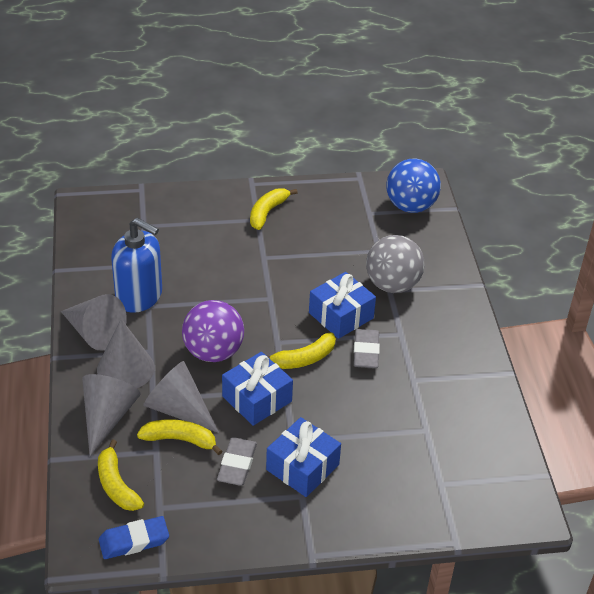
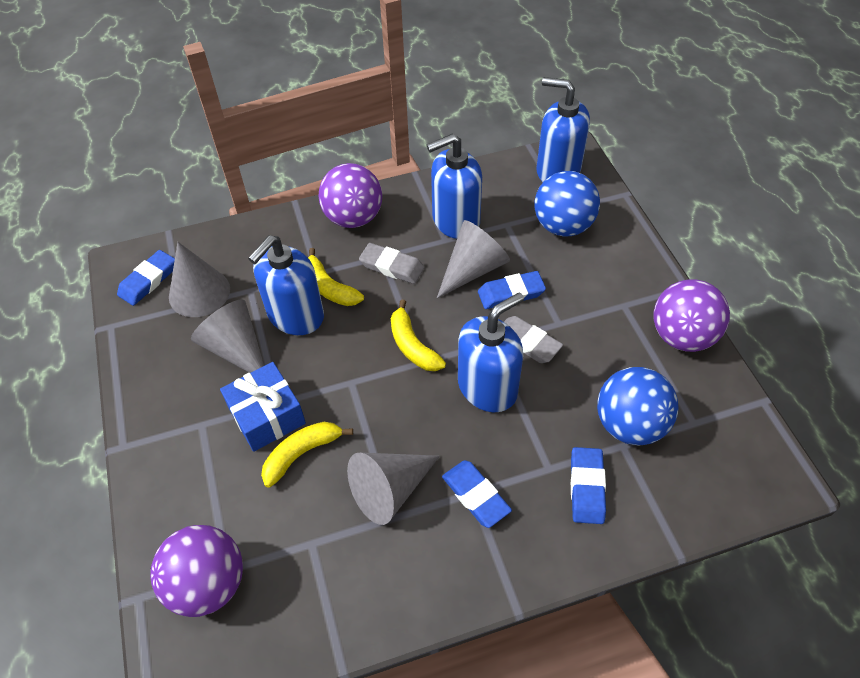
blue ball: 1 -> 2
blue eraser: 1 -> 4
blue gift: 3 -> 1
blue soap dispenser: 1 -> 4
grey ball: 1 -> 0
purple ball: 1 -> 3
yellow banana: 4 -> 3

